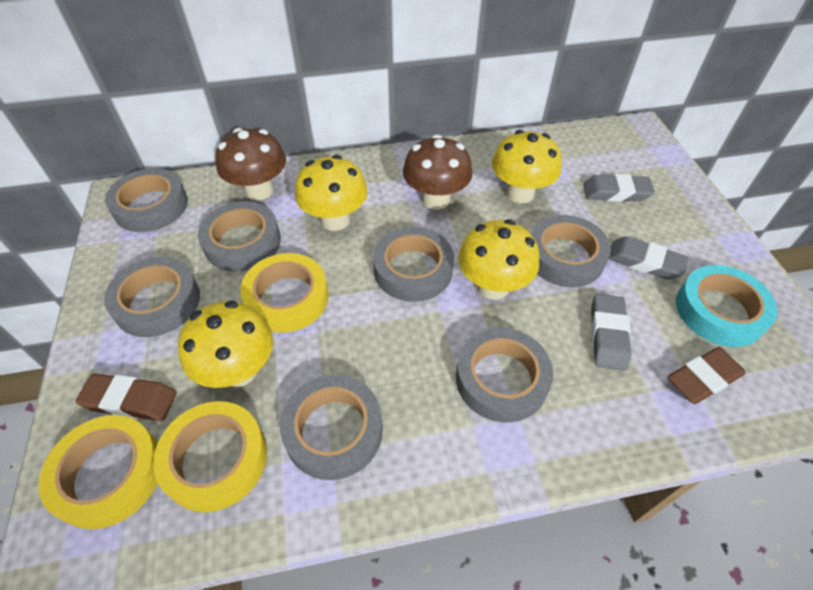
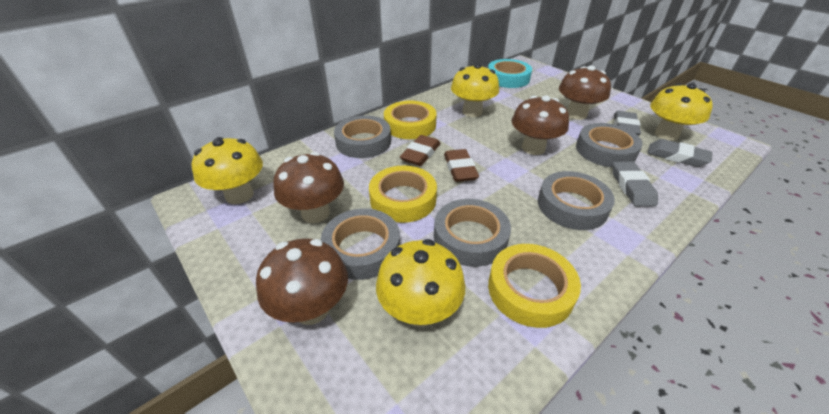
brown mushroom: 2 -> 4
grey tape: 7 -> 5

